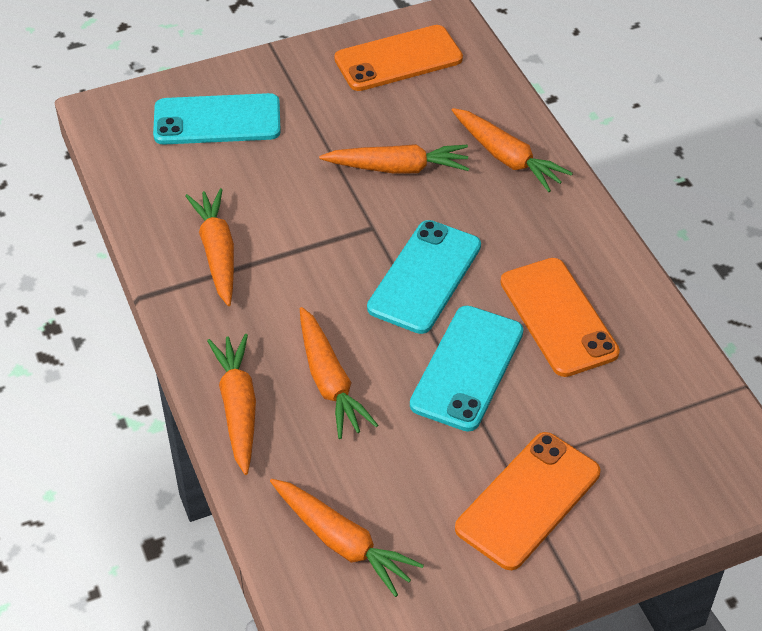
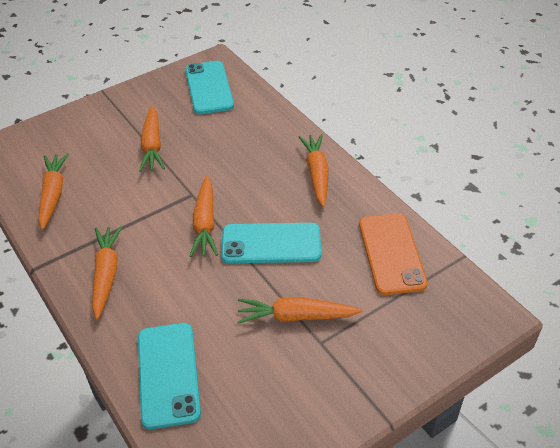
orange phone: 3 -> 1

